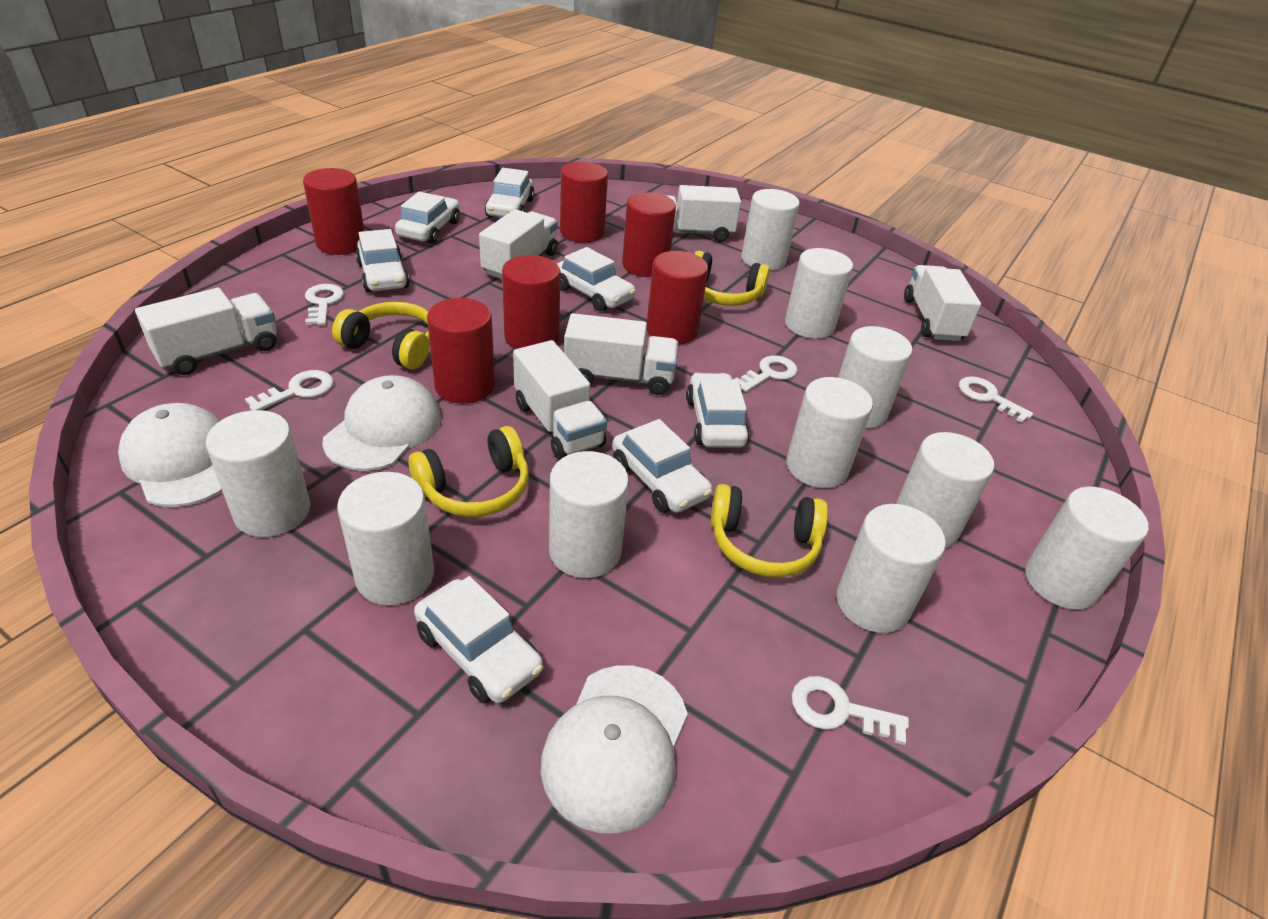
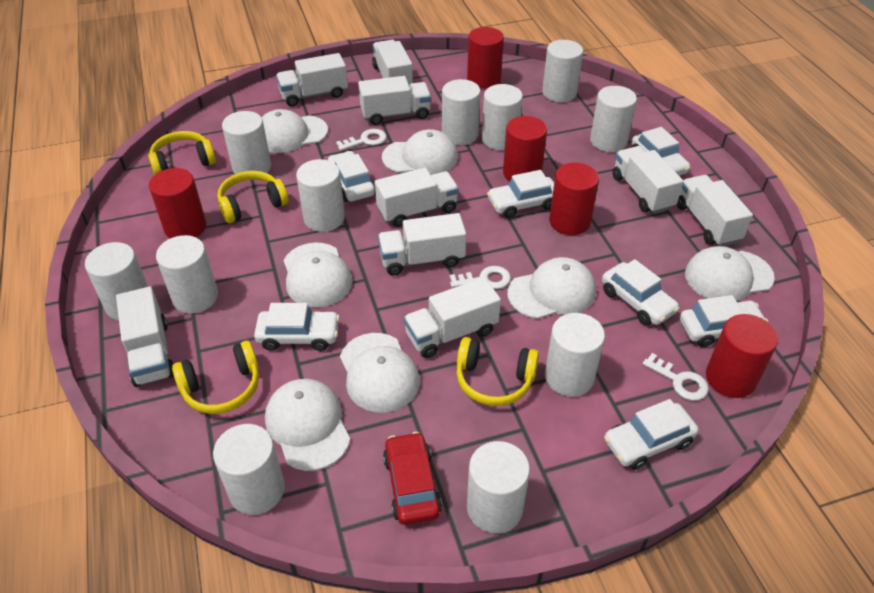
red car: 0 -> 1
red cylinder: 6 -> 5
white cap: 3 -> 7
white cylinder: 10 -> 11
white key: 5 -> 3
white truck: 6 -> 9

